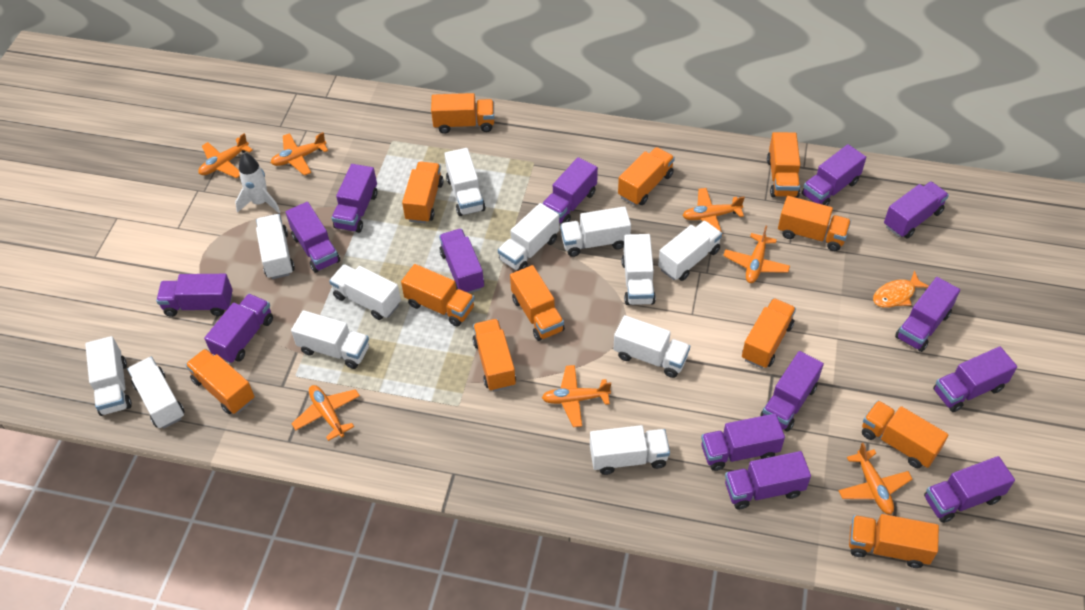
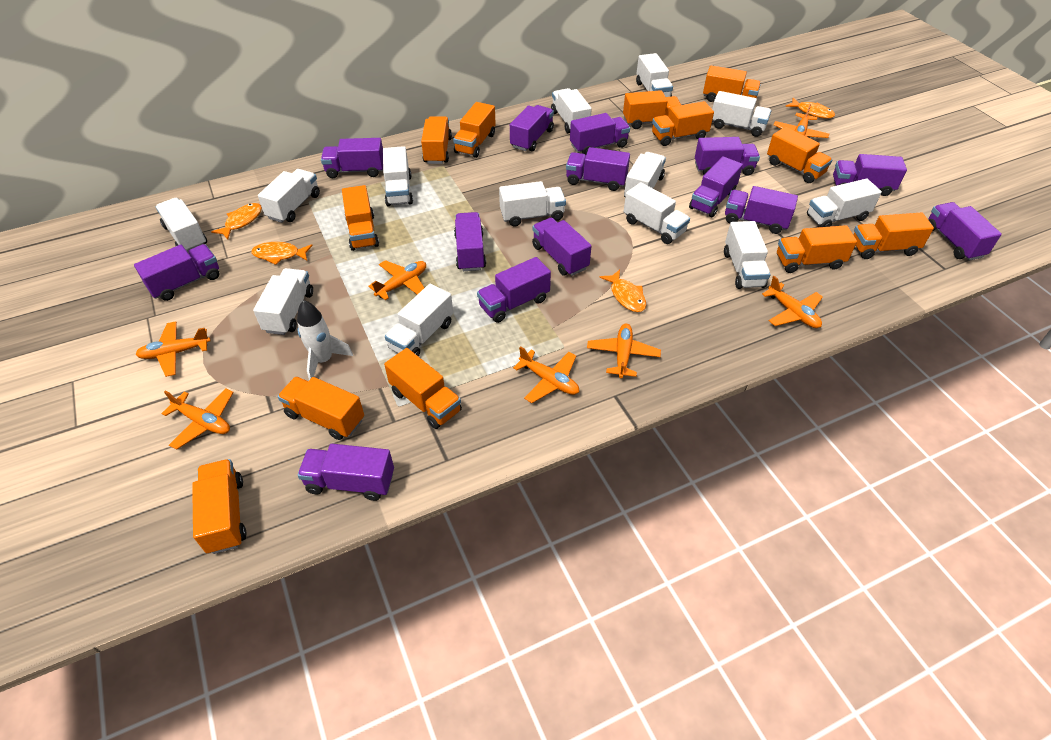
orange fish: 1 -> 4
white truck: 12 -> 13

